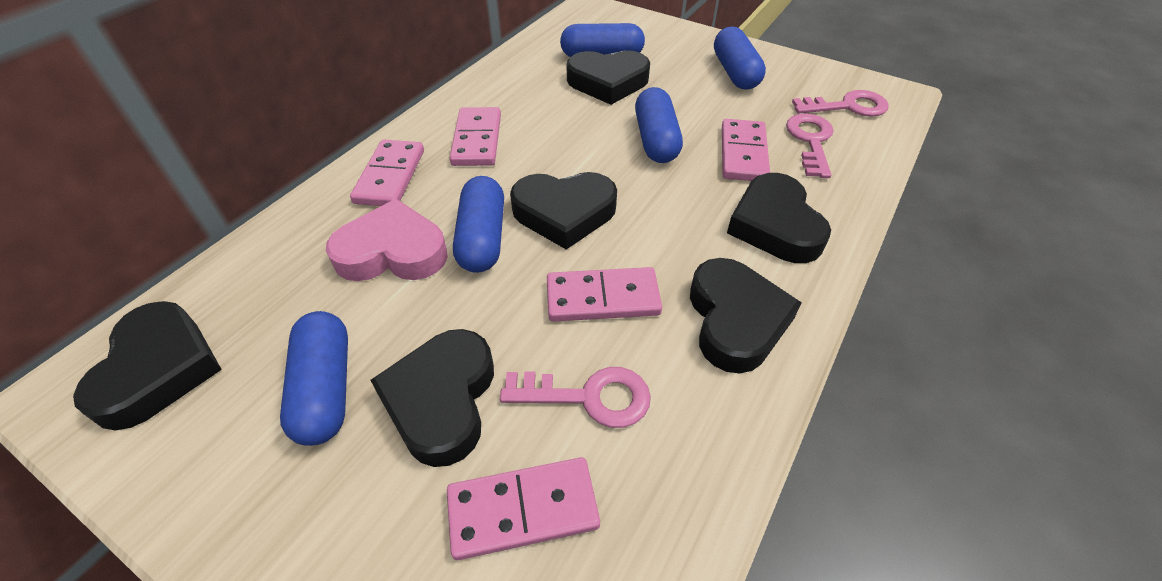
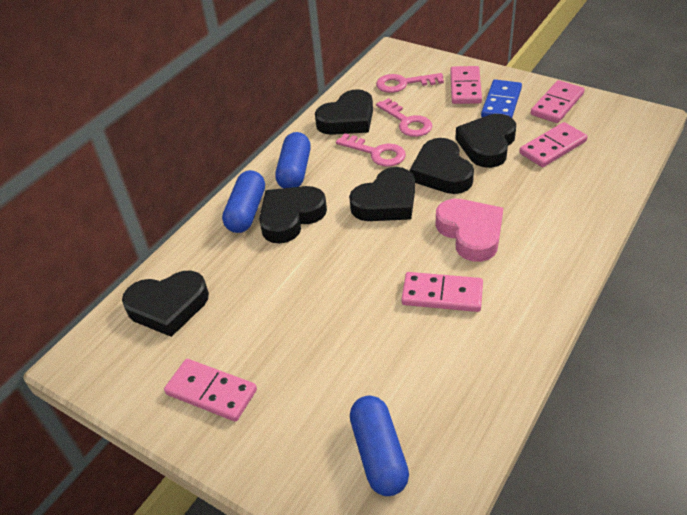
blue capsule: 5 -> 3
blue domino: 0 -> 1

